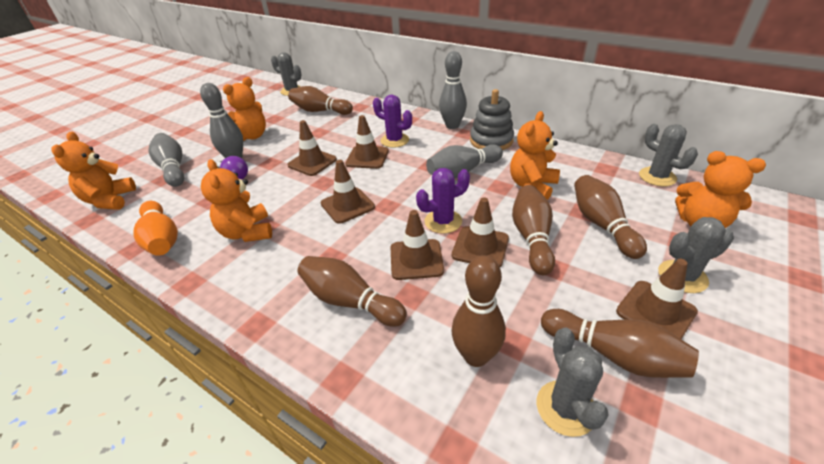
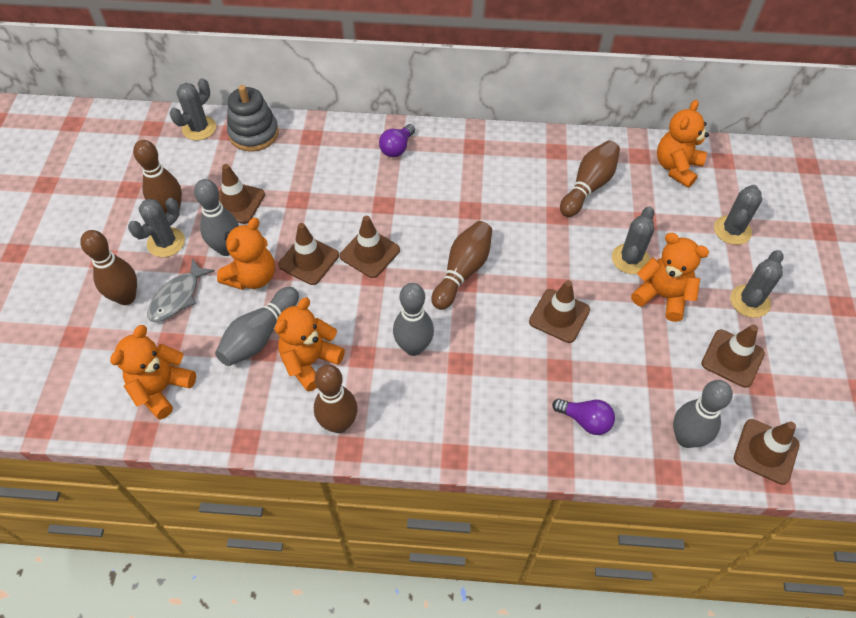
brown bowling pin: 6 -> 5
grey cactus: 4 -> 5
grey fish: 0 -> 1
orange bowling pin: 1 -> 0
purple cactus: 2 -> 0
purple light bulb: 1 -> 2

